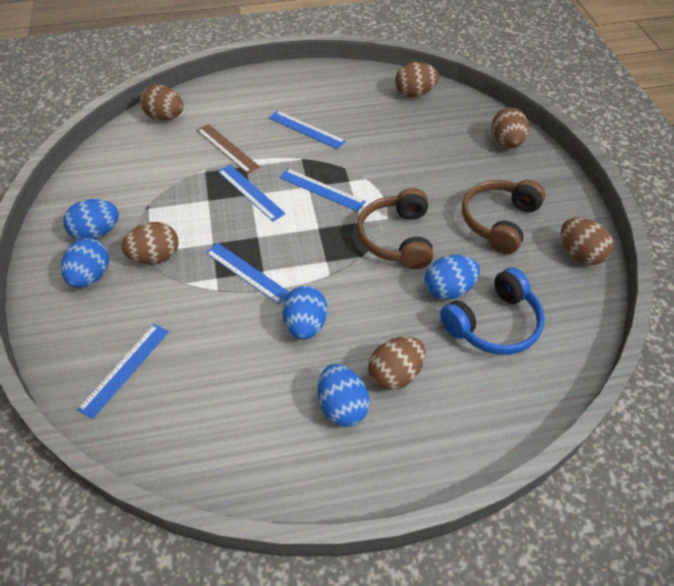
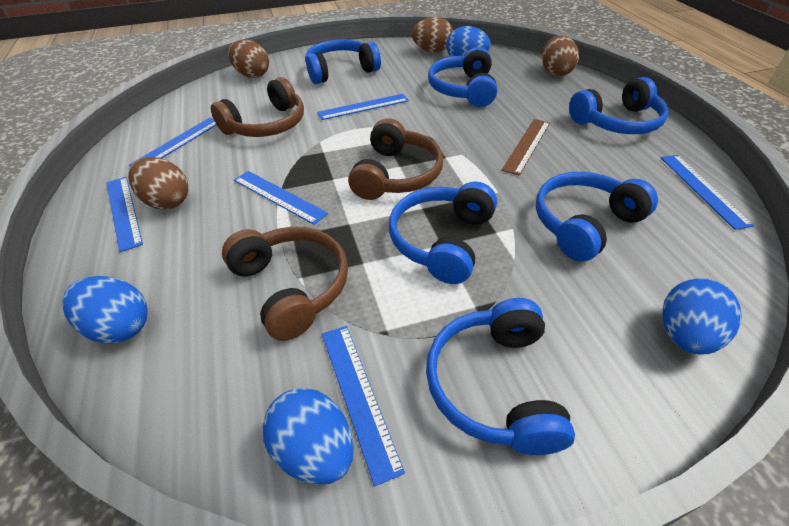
blue egg: 5 -> 4
blue headphones: 1 -> 6
blue ruler: 5 -> 6
brown egg: 6 -> 4
brown headphones: 2 -> 3

